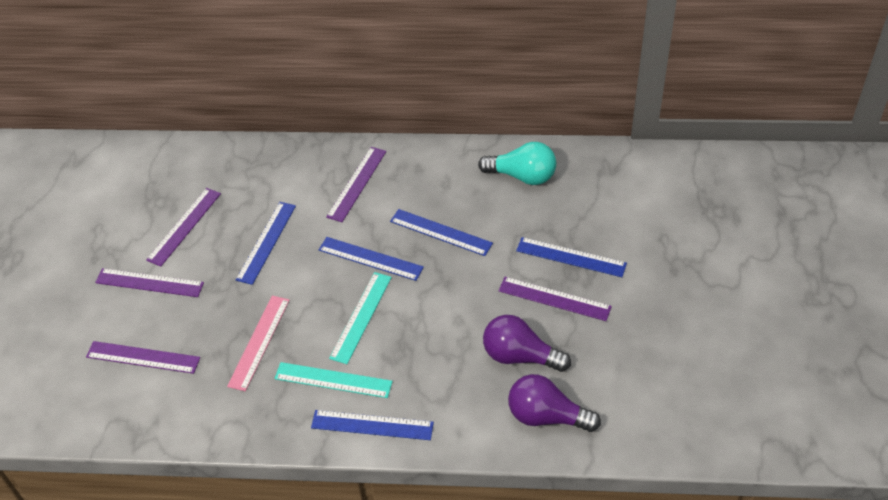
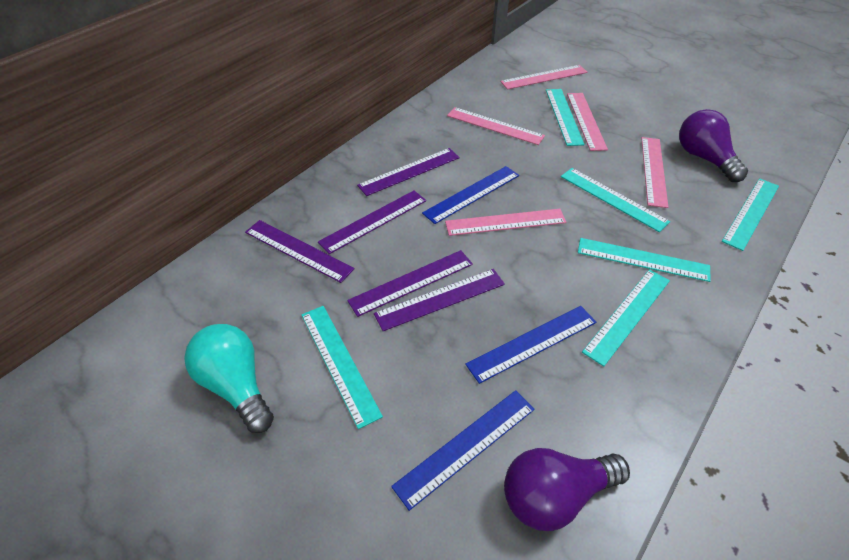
blue ruler: 5 -> 3
pink ruler: 1 -> 5
turquoise ruler: 2 -> 6

